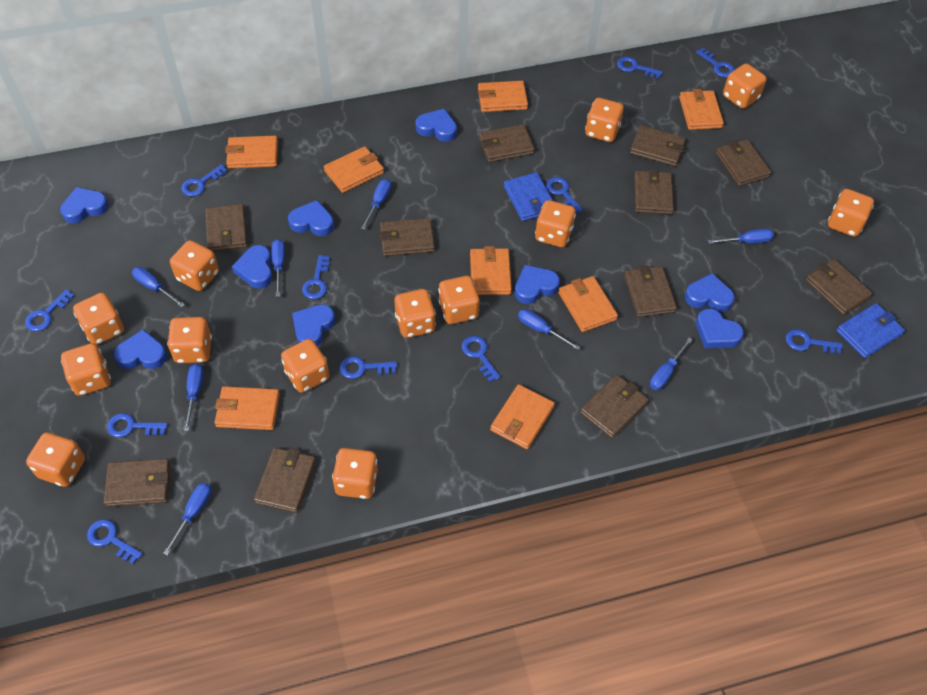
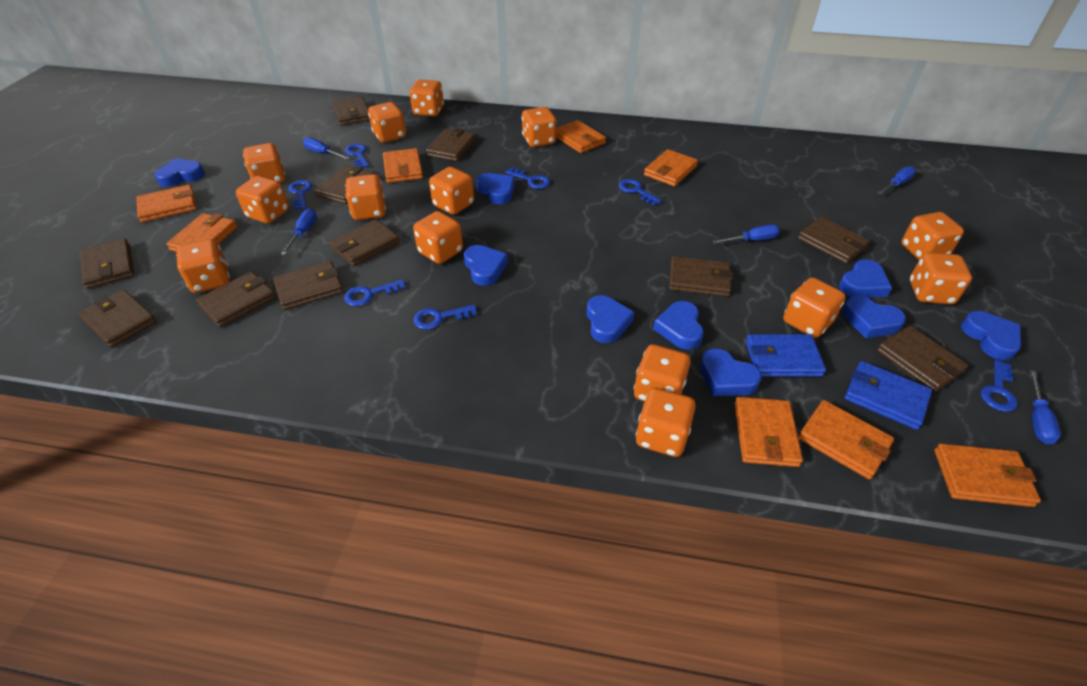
blue key: 11 -> 7
blue screwdriver: 8 -> 5
orange dice: 13 -> 14

